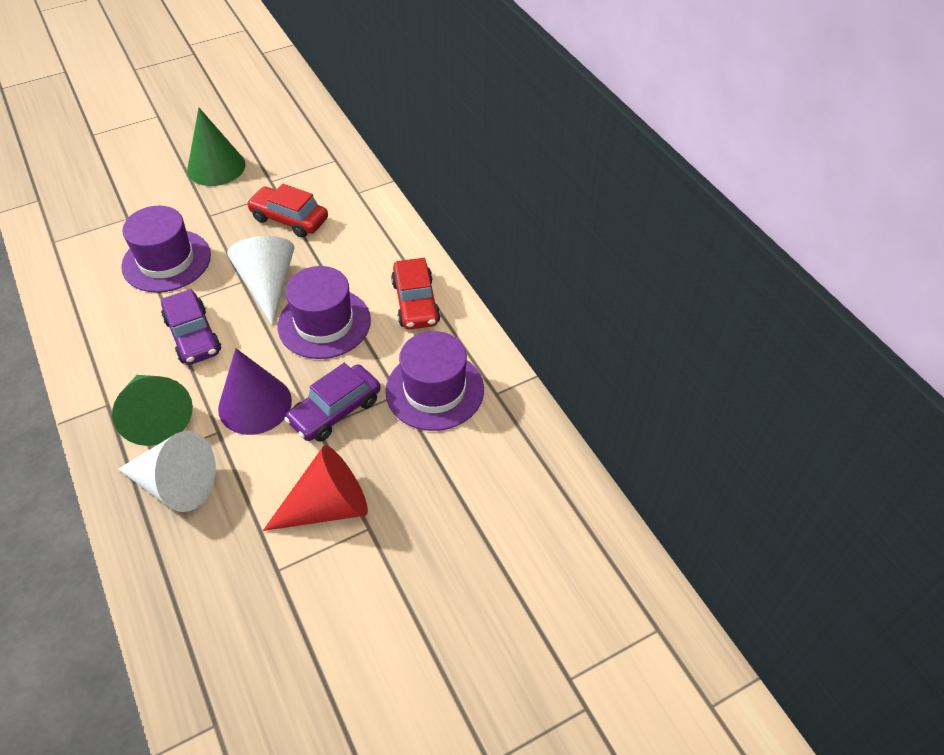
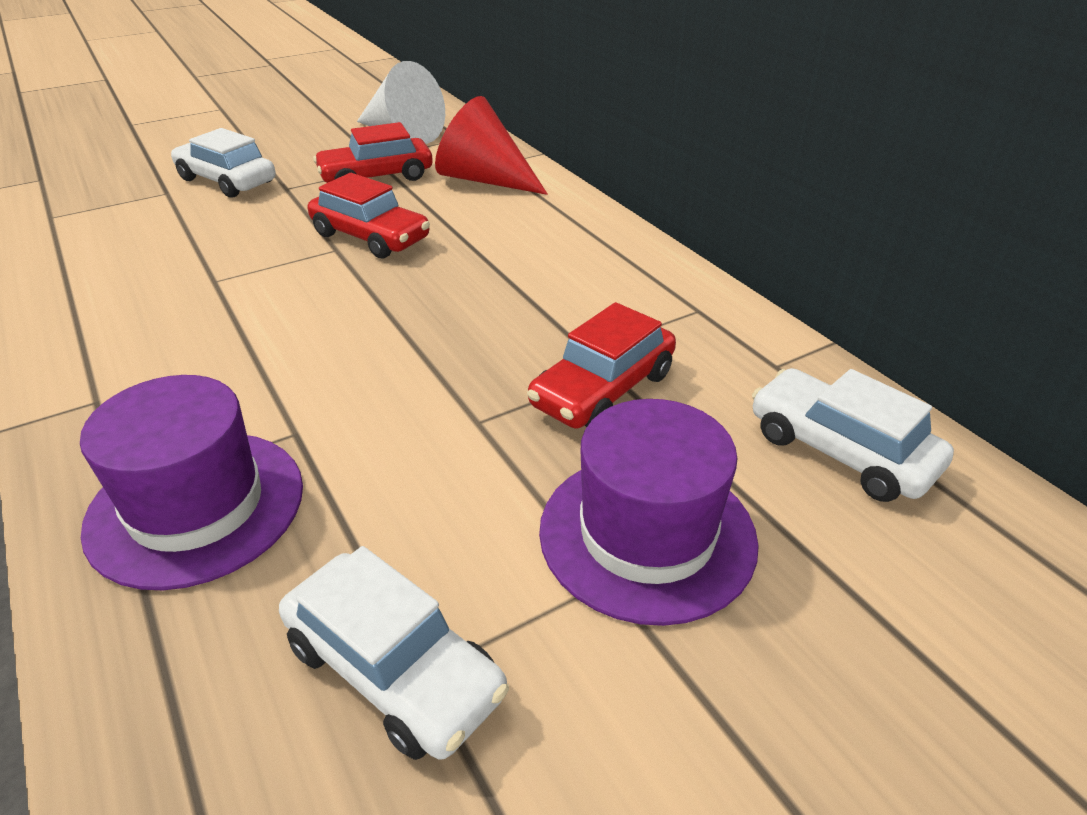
green cone: 2 -> 0
purple car: 2 -> 0
purple cone: 1 -> 0
purple hat: 3 -> 2
red car: 2 -> 3
white car: 0 -> 3
white cone: 2 -> 1

